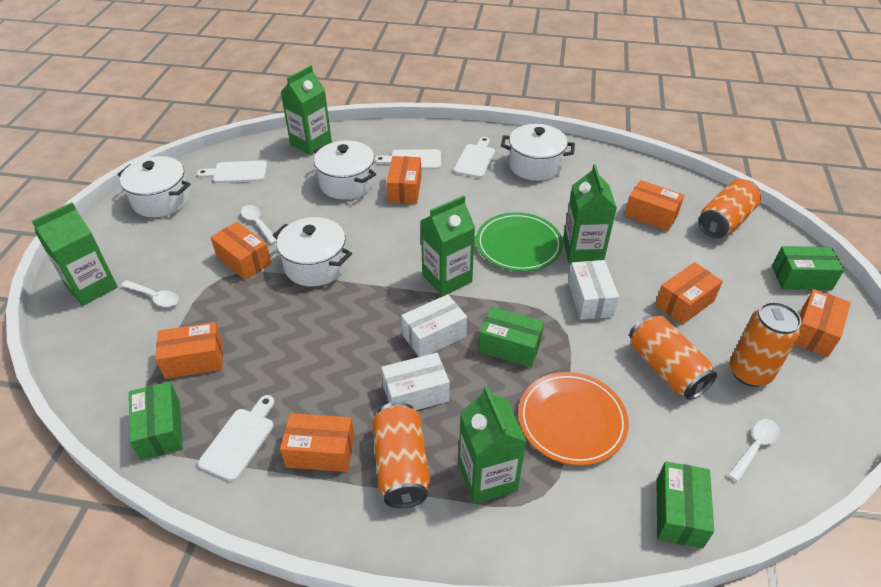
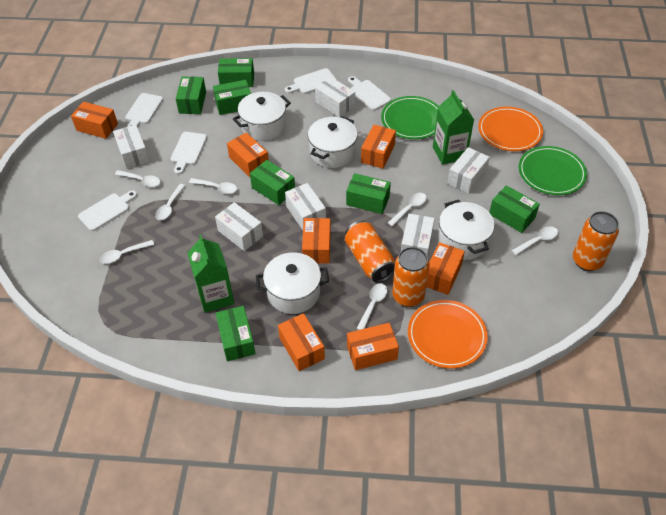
green box: 4 -> 7
green carton: 5 -> 2
green plate: 1 -> 2
orange can: 4 -> 3
orange plate: 1 -> 2
white box: 3 -> 6
white cutting board: 4 -> 5
white spoon: 3 -> 7

